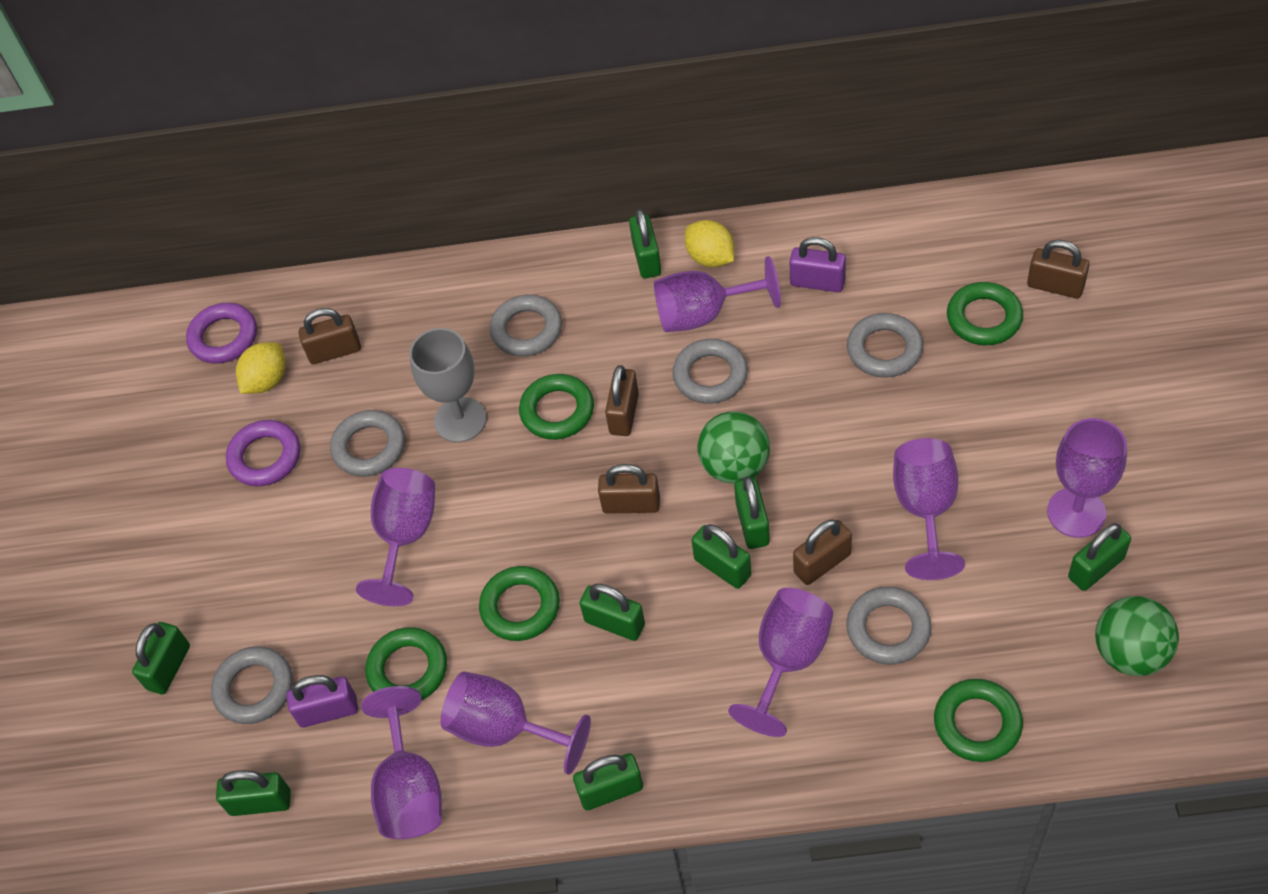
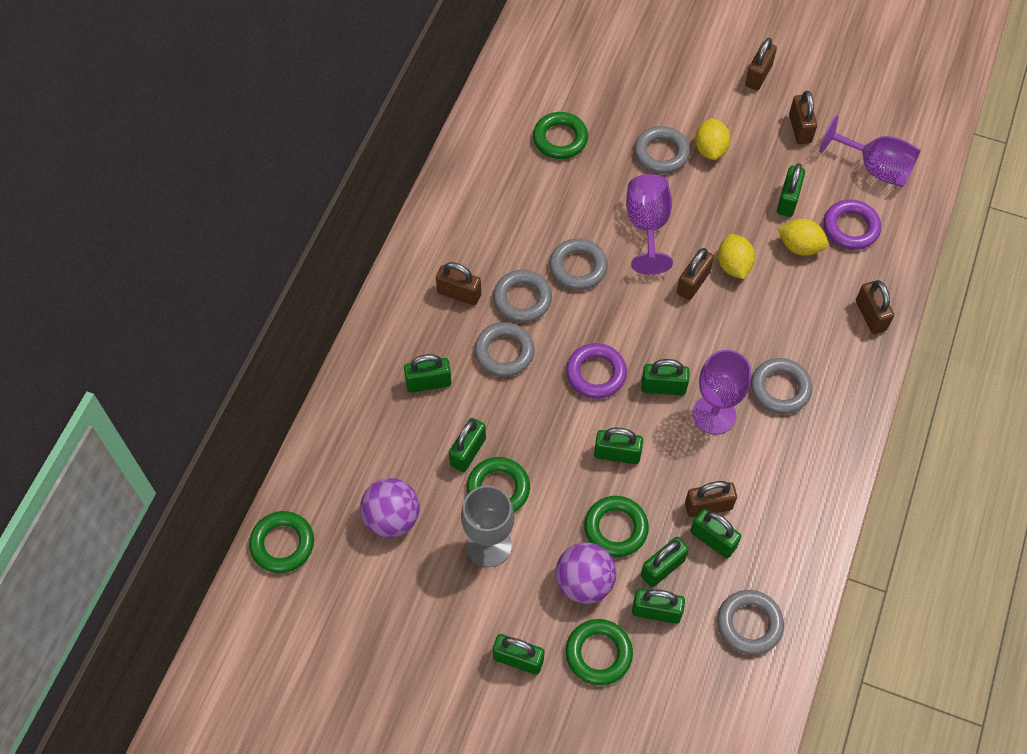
brown padlock: 5 -> 6
green ball: 2 -> 0
green padlock: 8 -> 9
purple ball: 0 -> 2
purple goblet: 7 -> 3
purple padlock: 2 -> 0
yellow lemon: 2 -> 3

